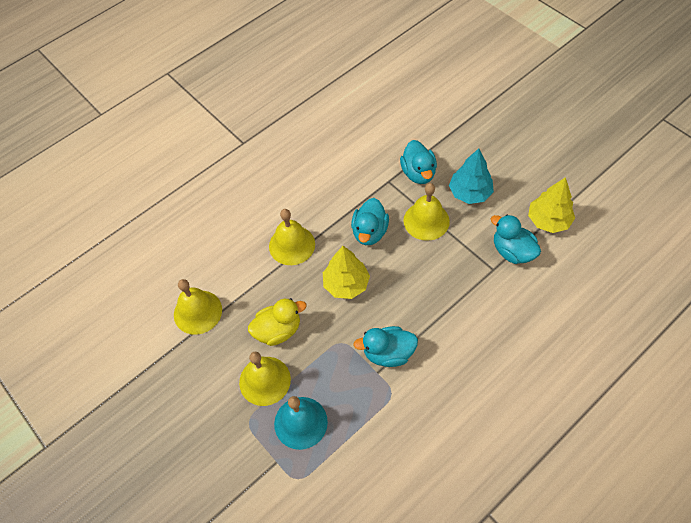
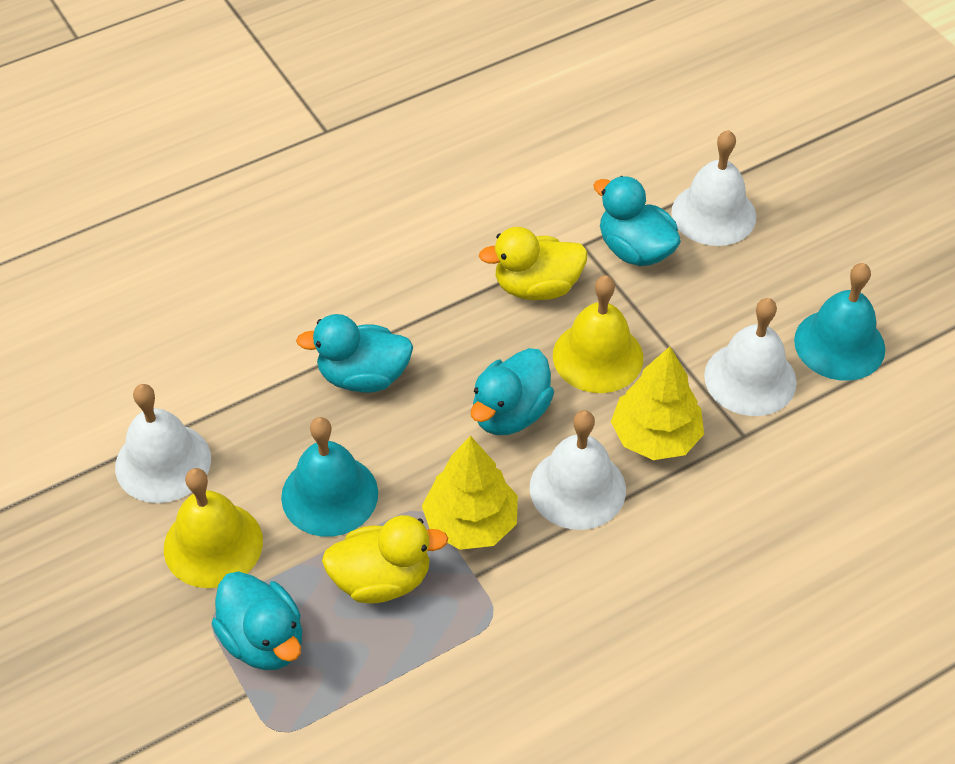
turquoise bell: 1 -> 2
turquoise tree: 1 -> 0
white bell: 0 -> 4
yellow bell: 4 -> 2
yellow duck: 1 -> 2

